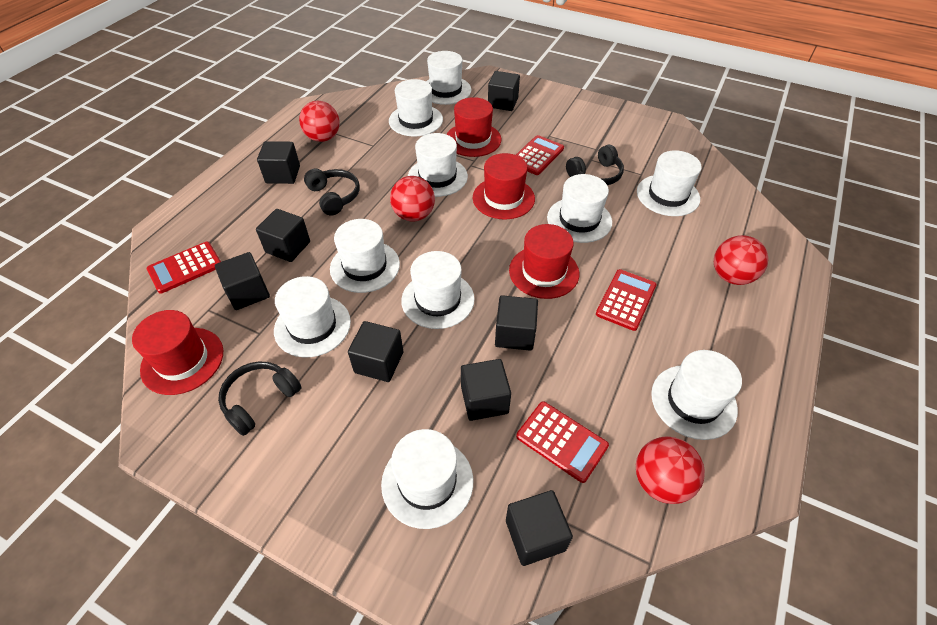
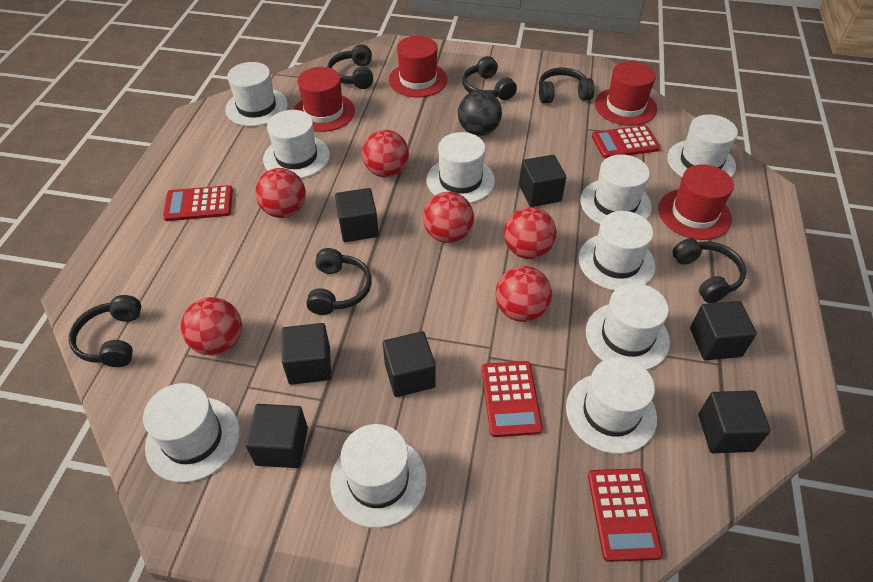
black ball: 0 -> 1
black cube: 8 -> 7
black headphones: 3 -> 6
red ball: 4 -> 6

